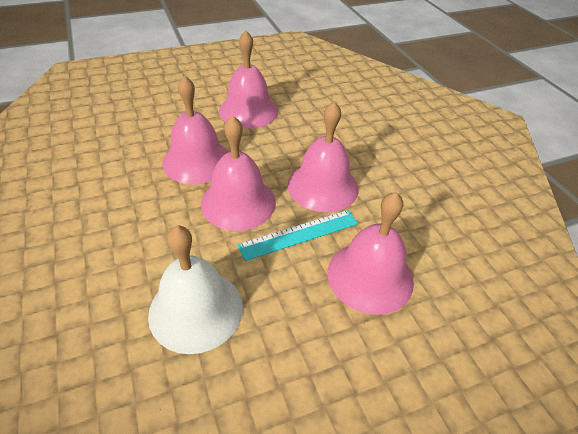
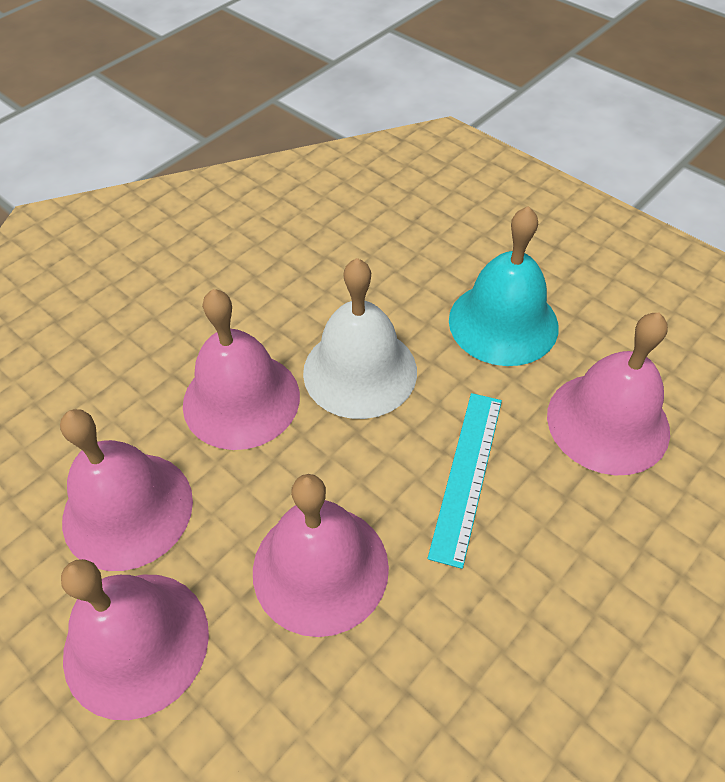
turquoise bell: 0 -> 1

